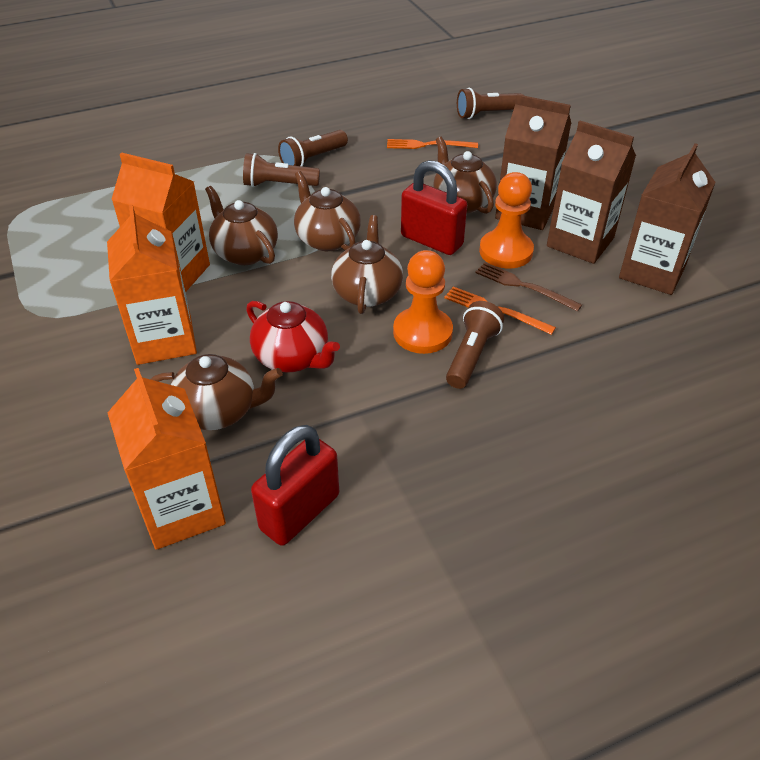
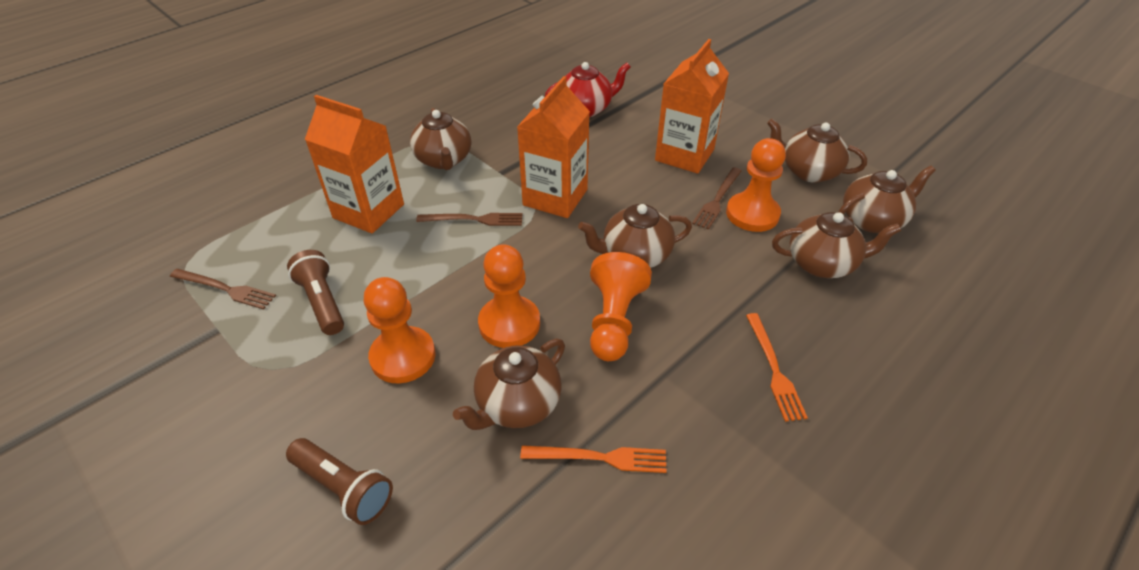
brown carton: 3 -> 0
brown flashlight: 4 -> 2
brown fork: 1 -> 3
brown teapot: 5 -> 6
orange pawn: 2 -> 4
red padlock: 2 -> 0

